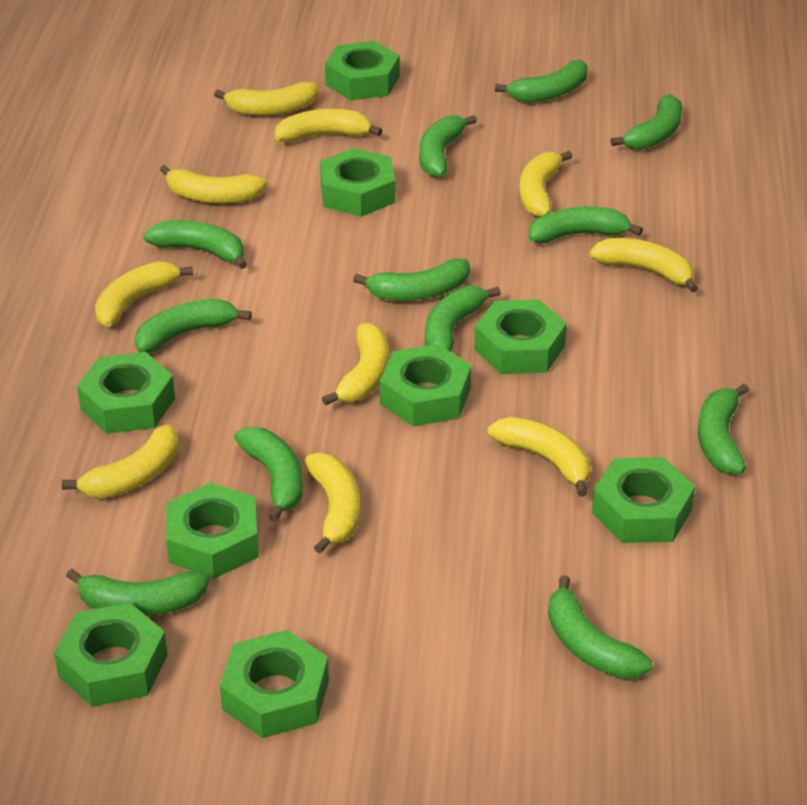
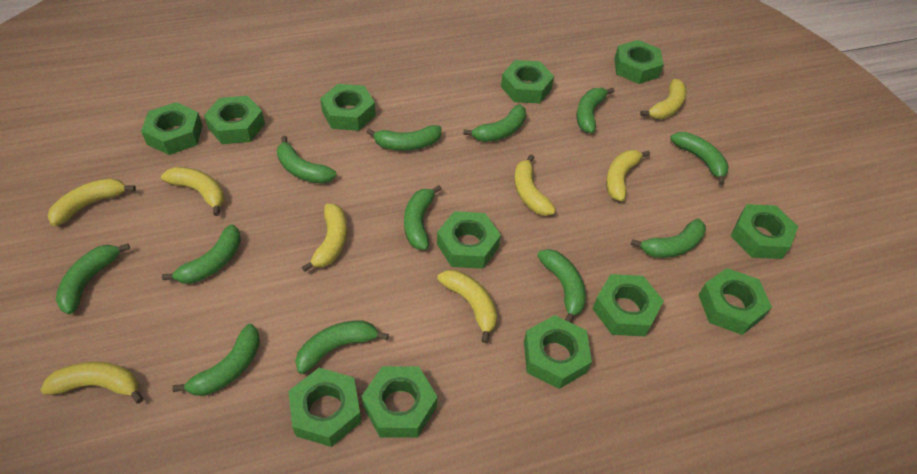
green nut: 9 -> 12
yellow banana: 10 -> 8

